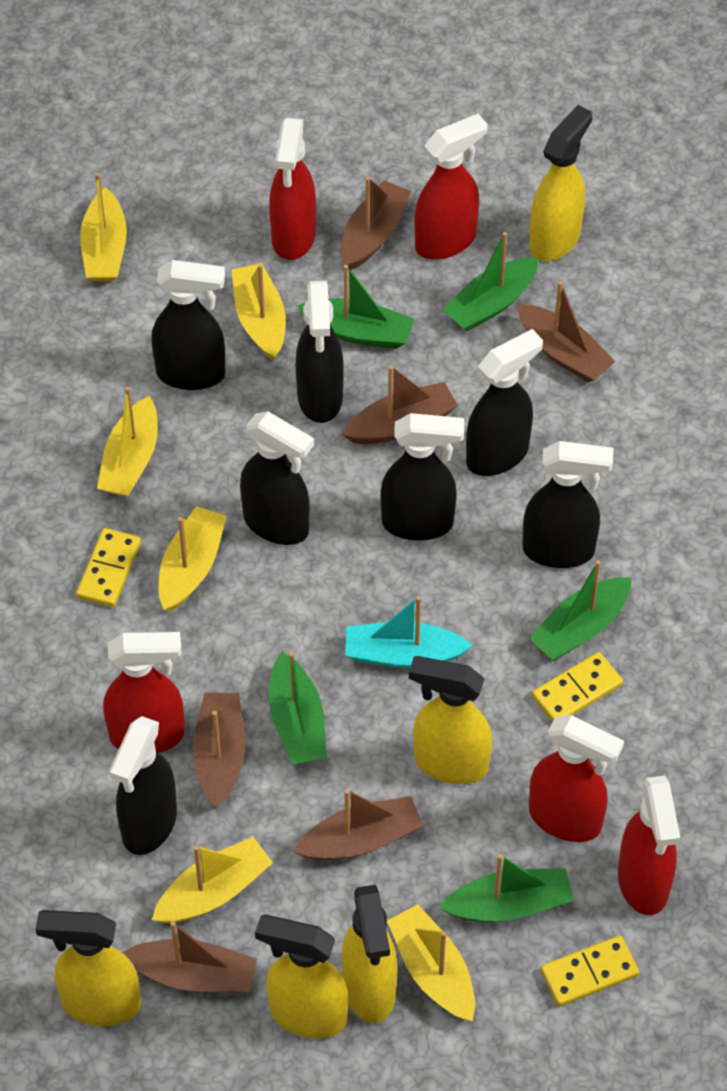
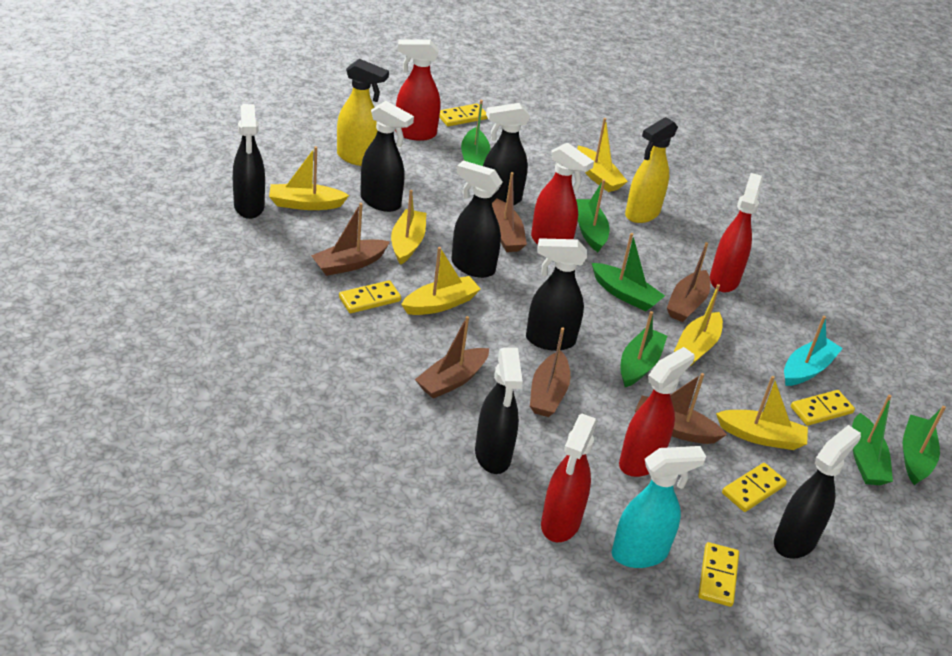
green boat: 5 -> 6
turquoise spray bottle: 0 -> 1
yellow domino: 3 -> 5
yellow spray bottle: 5 -> 2

